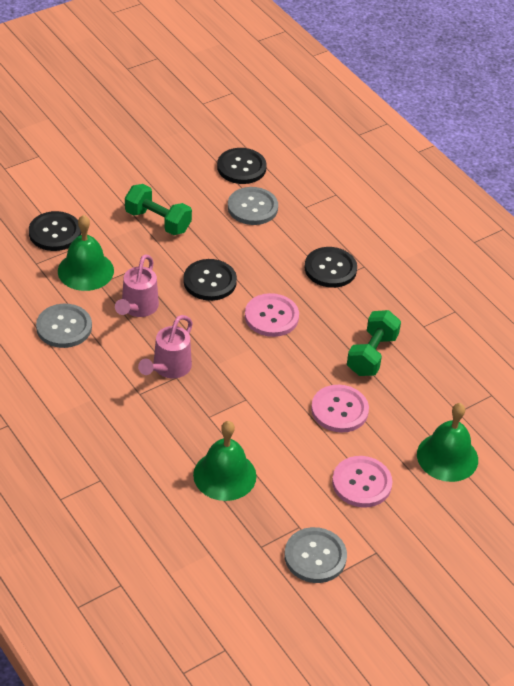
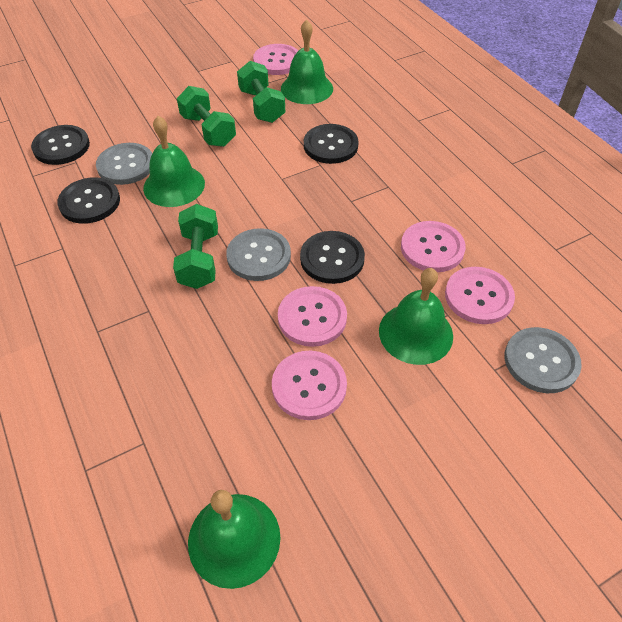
green bell: 3 -> 4
green dumbbell: 2 -> 3
pink button: 3 -> 5
pink watering can: 2 -> 0

